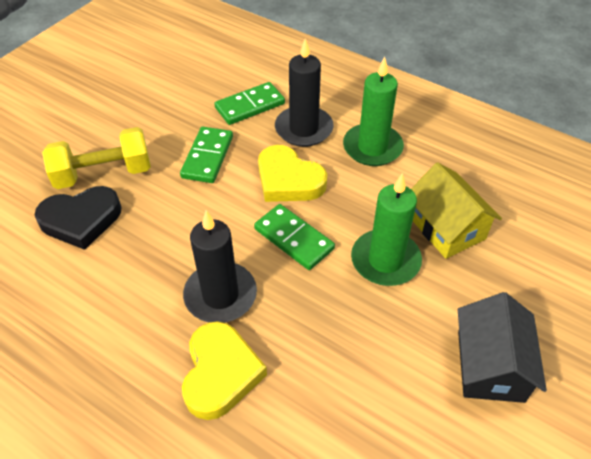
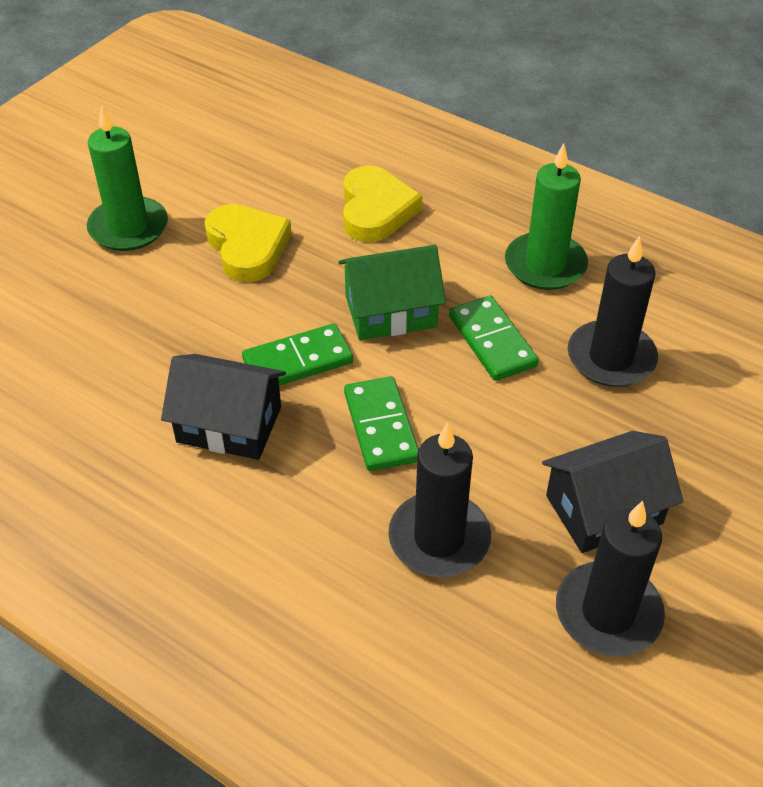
black candle: 2 -> 3
black heart: 1 -> 0
black house: 1 -> 2
green house: 0 -> 1
yellow dumbbell: 1 -> 0
yellow house: 1 -> 0

